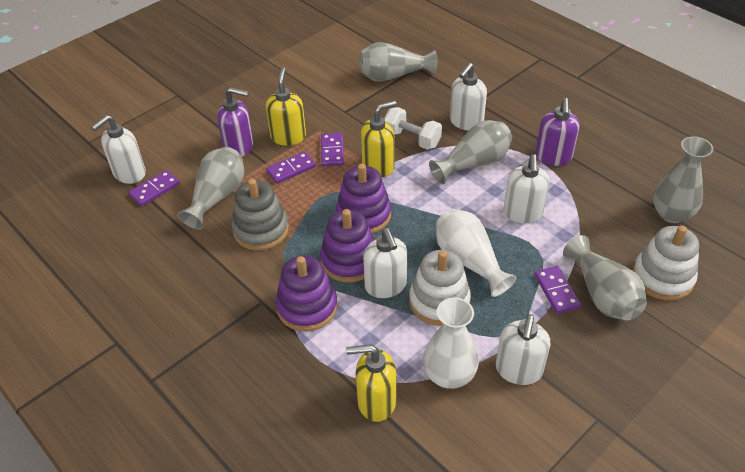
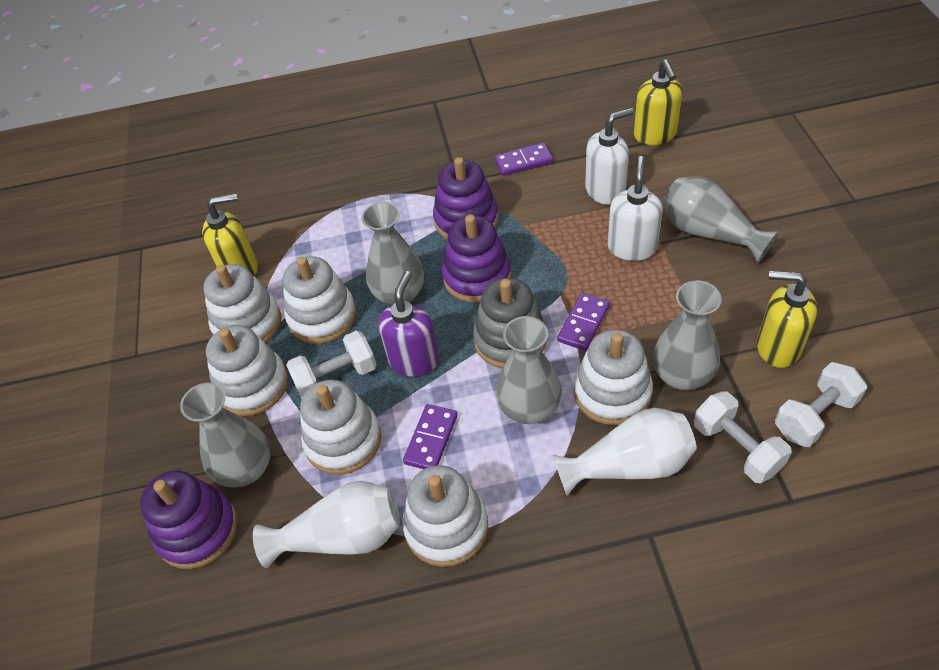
purple domino: 4 -> 3
purple soap dispenser: 2 -> 1
white dumbbell: 1 -> 3
white soap dispenser: 5 -> 2
white stacking toy: 2 -> 6

